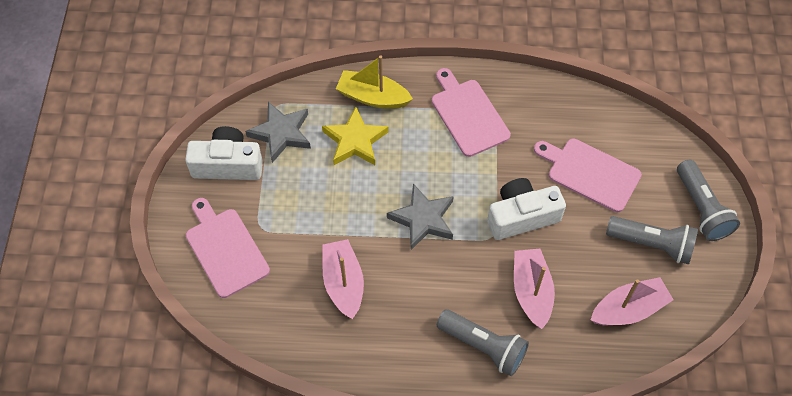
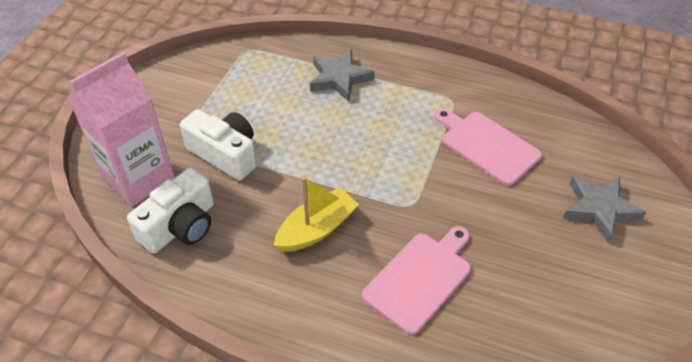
grey flashlight: 3 -> 0
pink boat: 3 -> 0
pink carton: 0 -> 1
pink cutting board: 3 -> 2
yellow star: 1 -> 0

